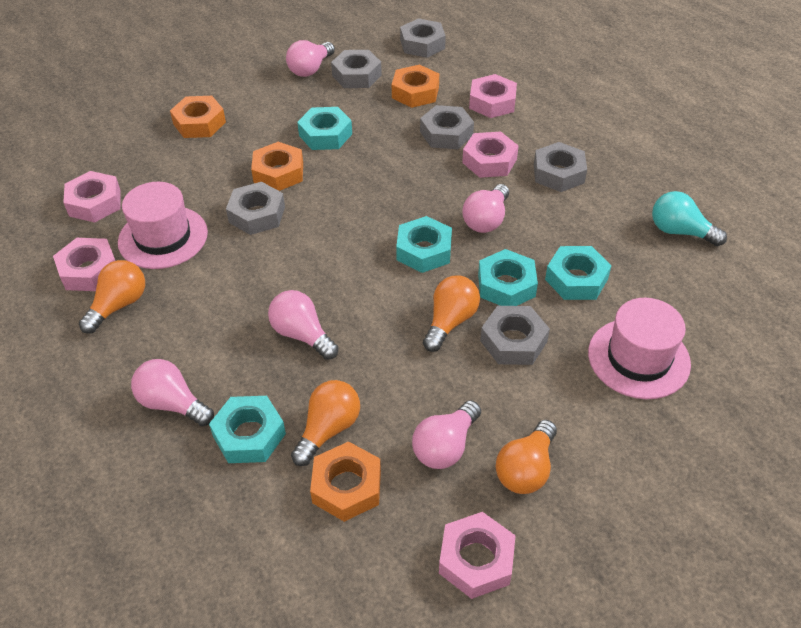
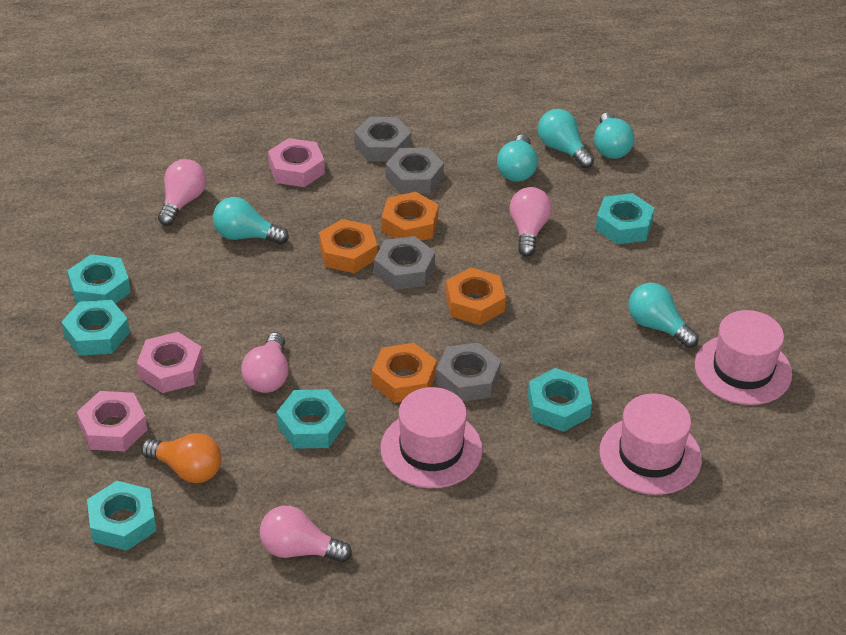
grey nut: 6 -> 4
orange light bulb: 4 -> 1
pink hat: 2 -> 3
pink light bulb: 5 -> 4
pink nut: 5 -> 3
turquoise light bulb: 1 -> 5
turquoise nut: 5 -> 6

